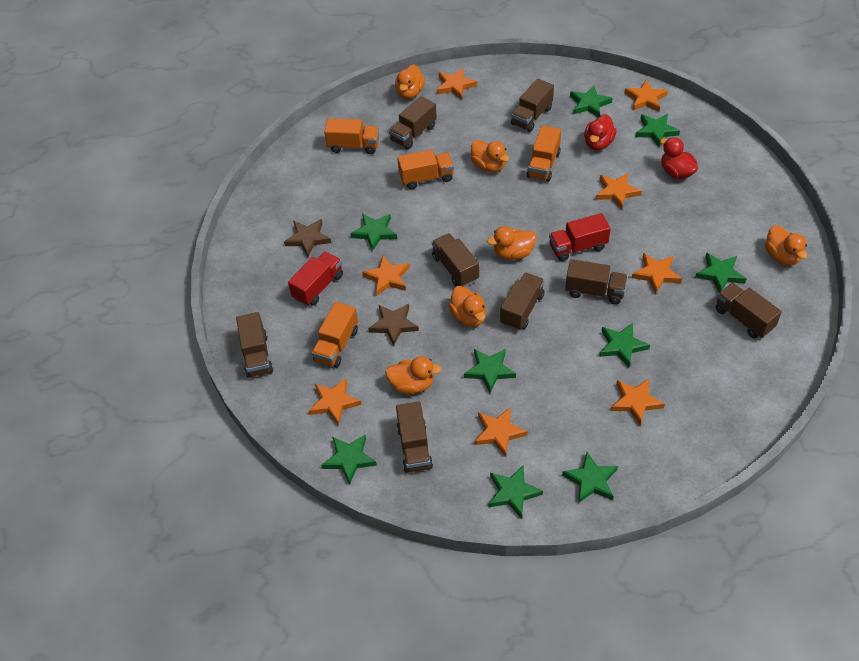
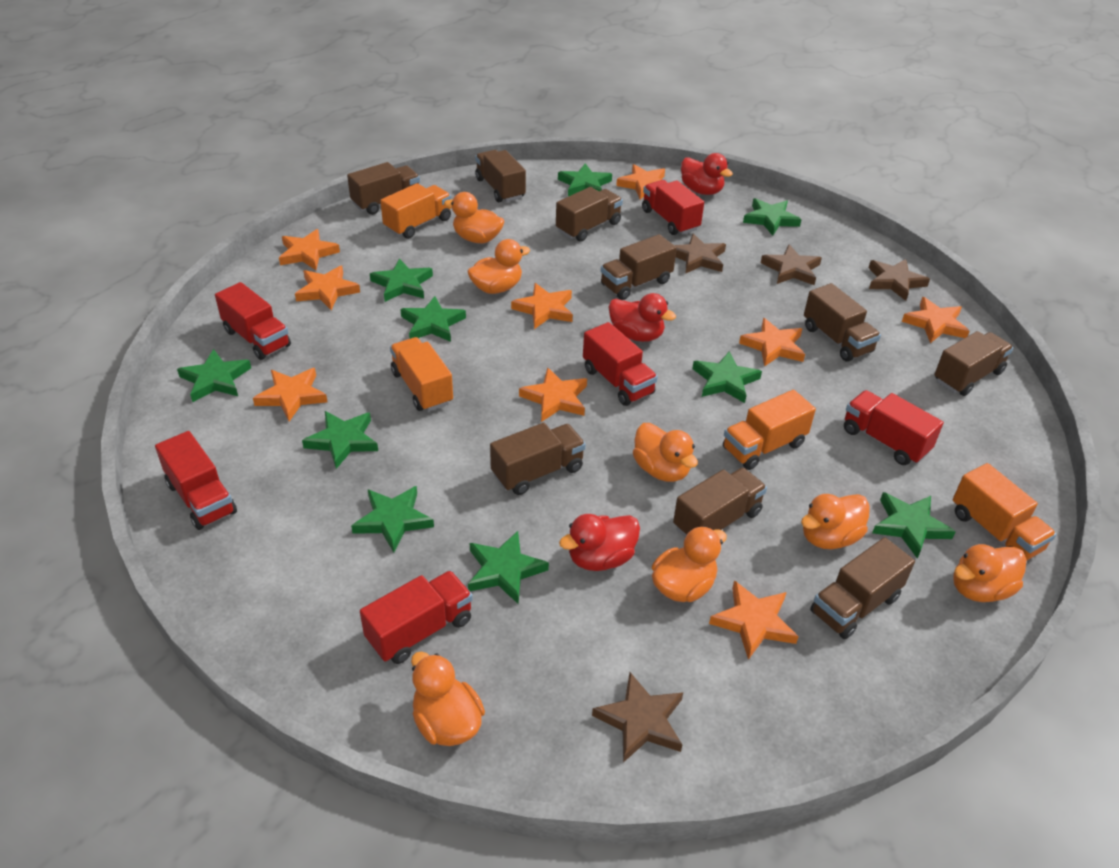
brown star: 2 -> 4
brown truck: 8 -> 9
green star: 9 -> 10
orange duck: 6 -> 7
orange star: 8 -> 9
red duck: 2 -> 3
red truck: 2 -> 6

